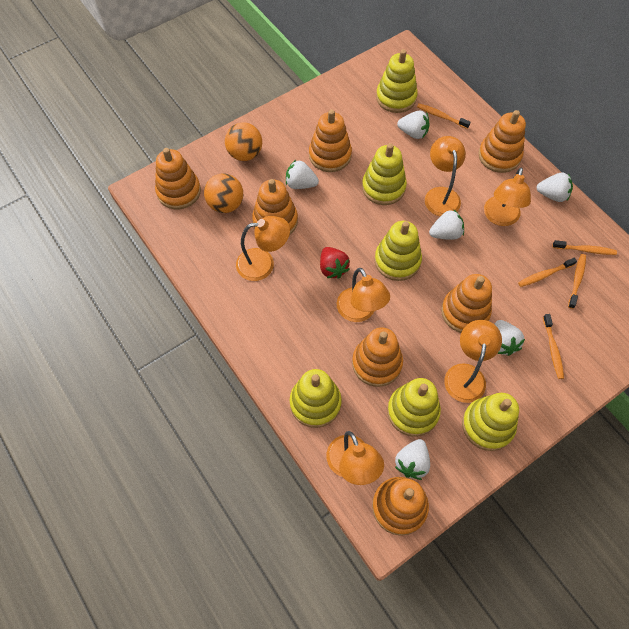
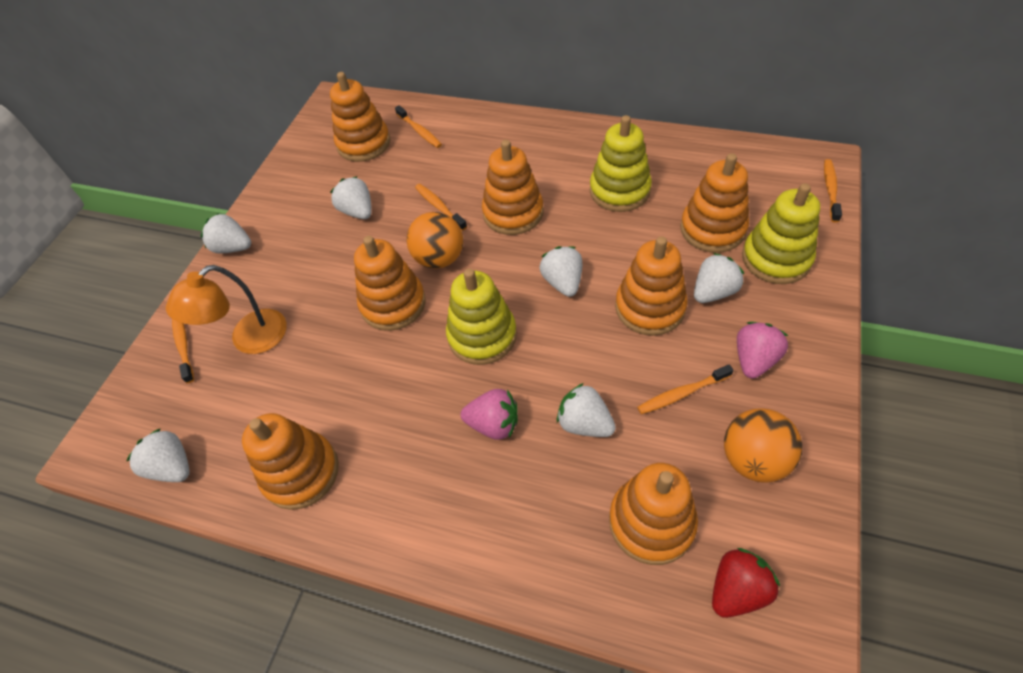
orange lamp: 6 -> 1
pink strawberry: 0 -> 2
yellow stacking toy: 6 -> 3

